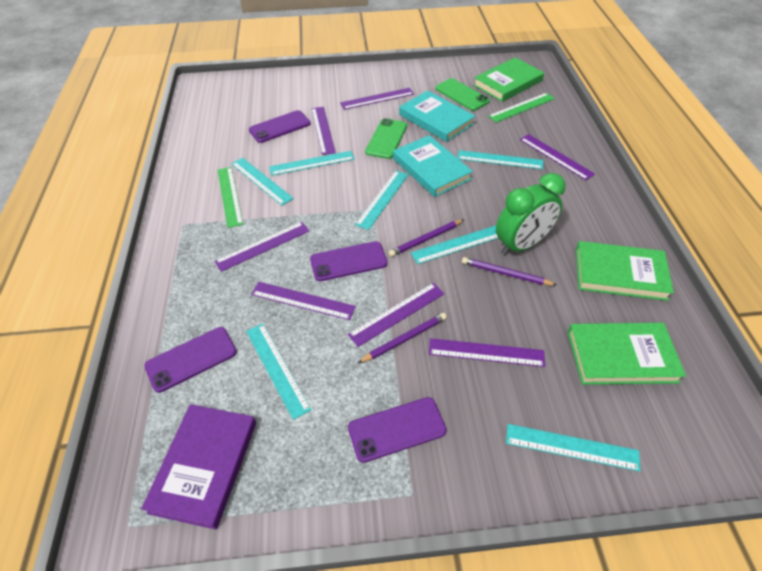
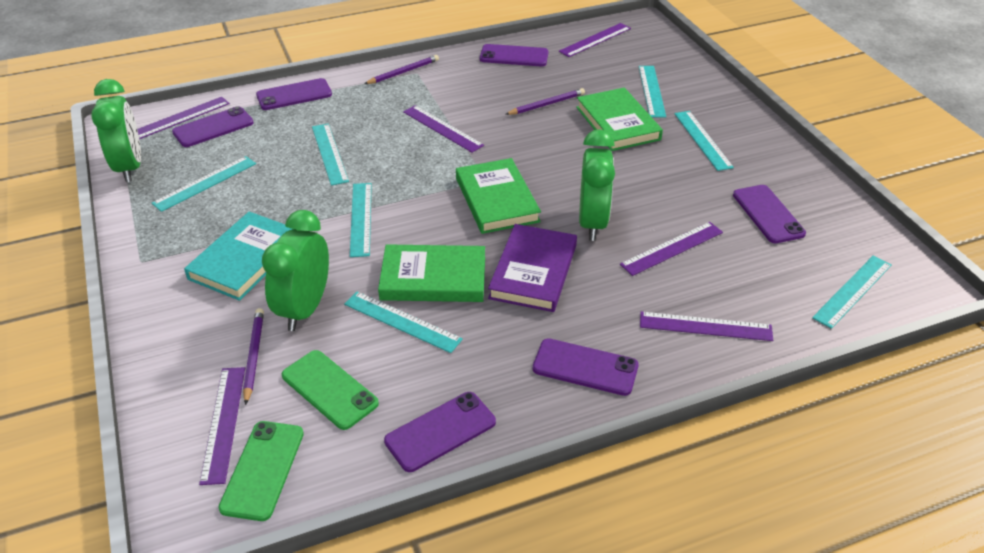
green clock: 1 -> 3
green ruler: 2 -> 0
purple phone: 4 -> 6
purple ruler: 7 -> 6
turquoise book: 2 -> 1

